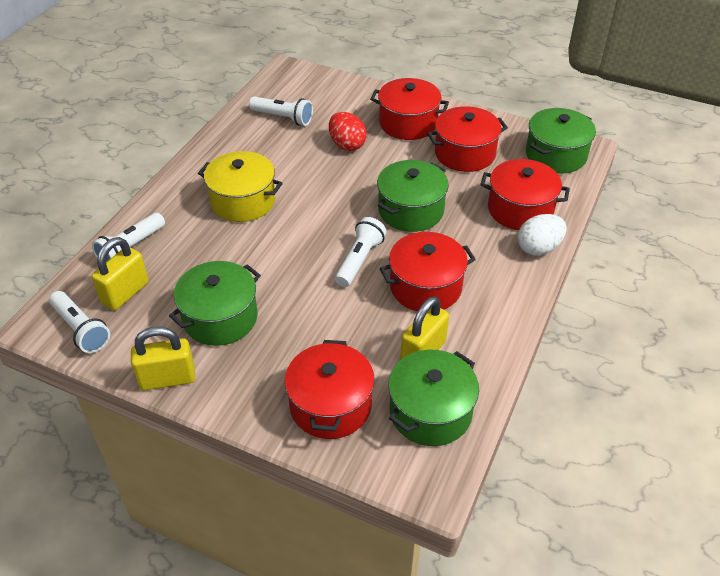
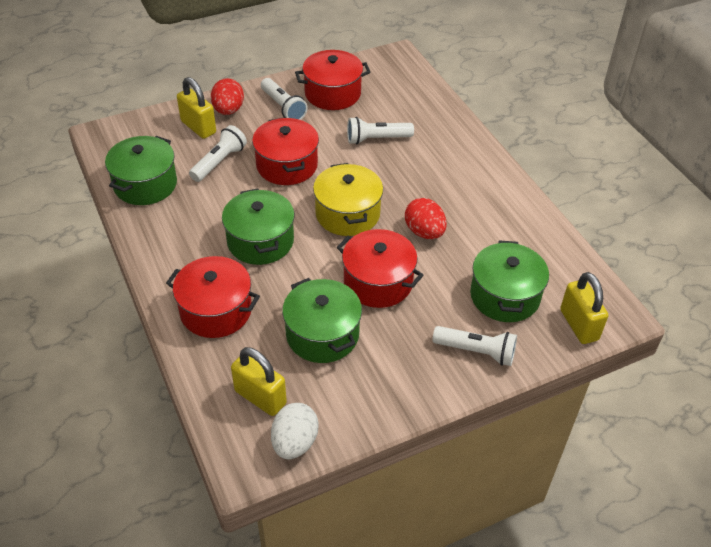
red egg: 1 -> 2
red pot: 5 -> 4

